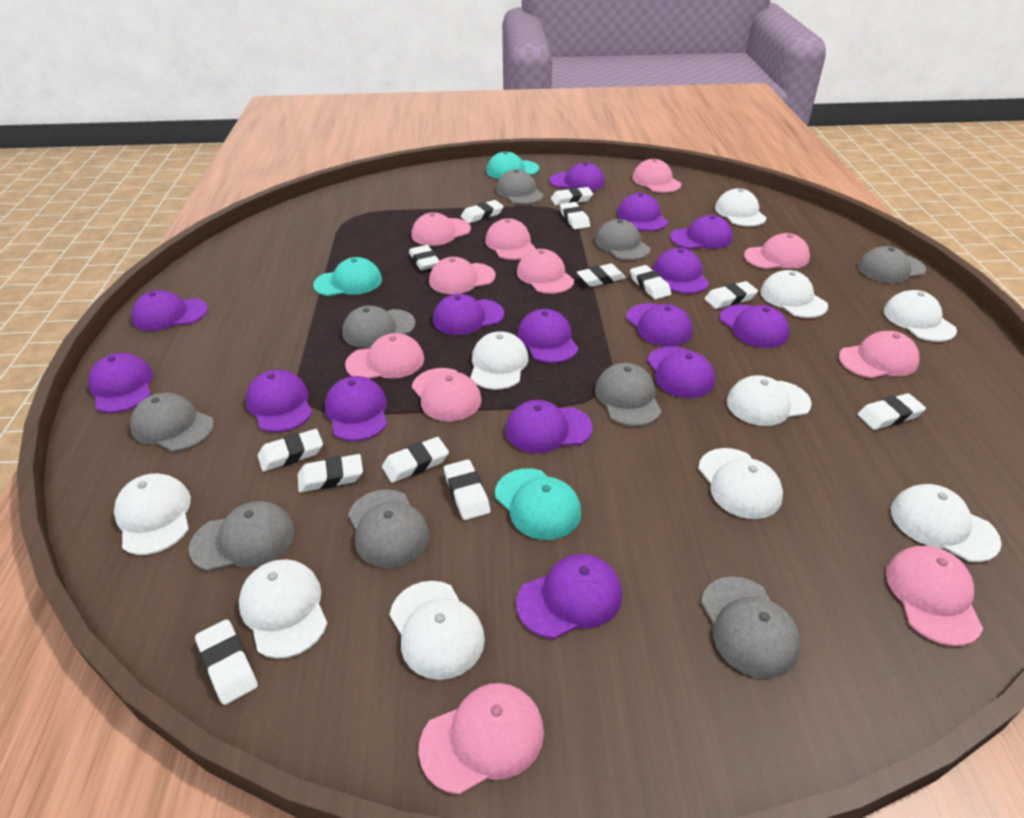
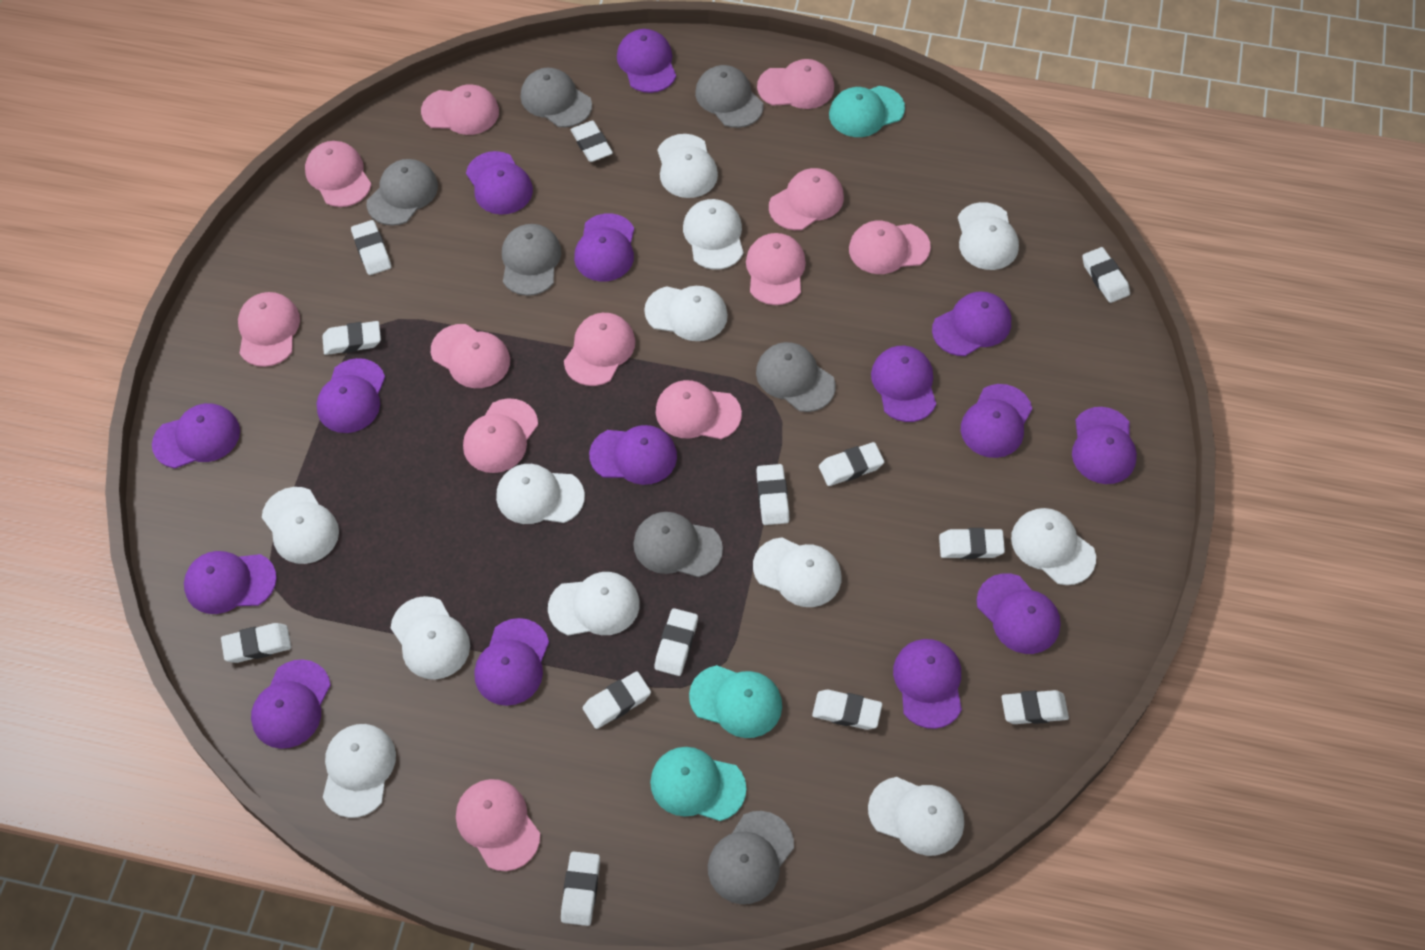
grey cap: 9 -> 7
pink cap: 11 -> 12
white cap: 10 -> 12

